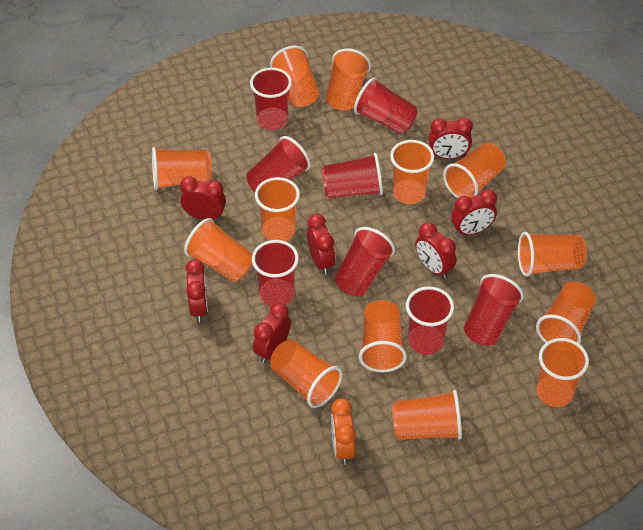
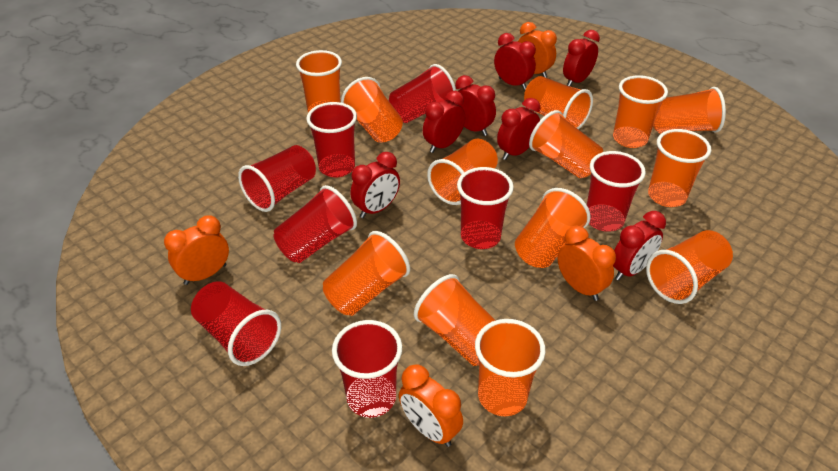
orange clock: 1 -> 4

